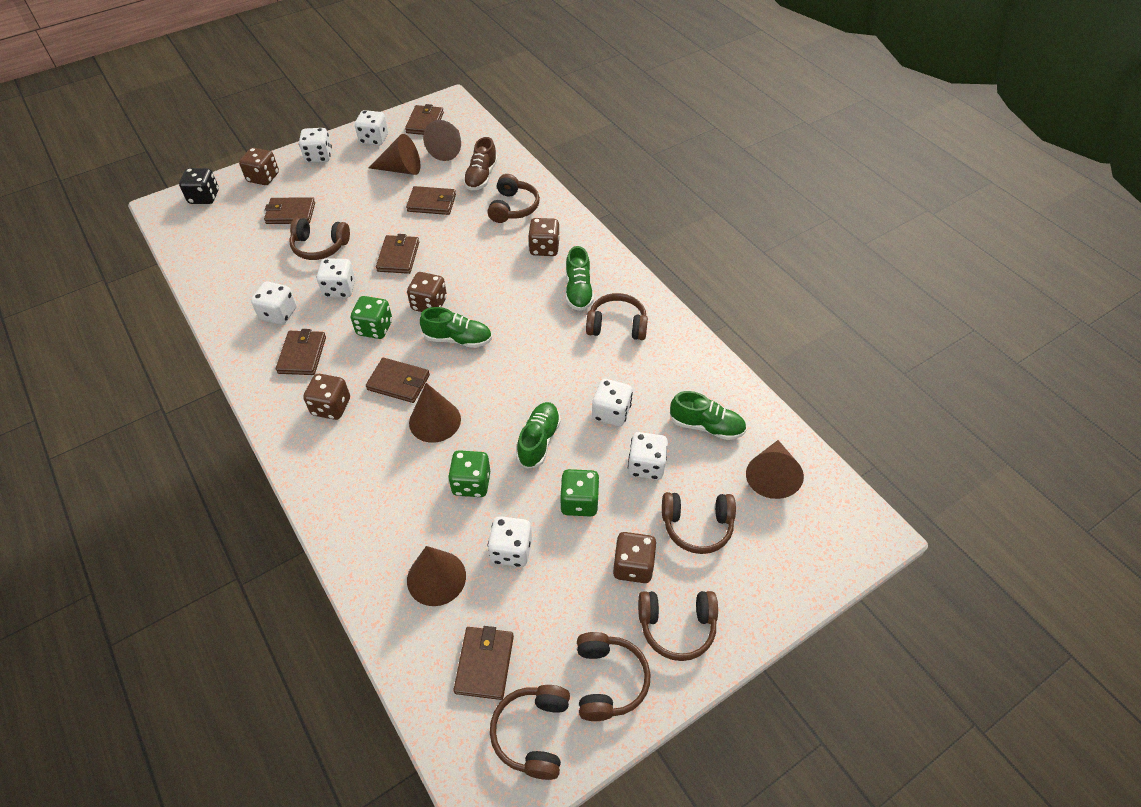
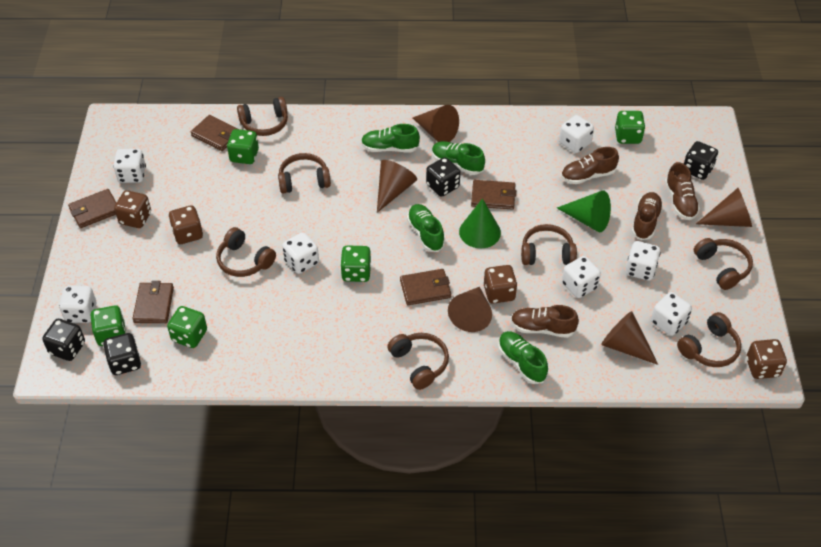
black dice: 1 -> 4
brown dice: 5 -> 4
brown shoe: 1 -> 4
brown wallet: 7 -> 5
green cone: 0 -> 2
green dice: 3 -> 5

